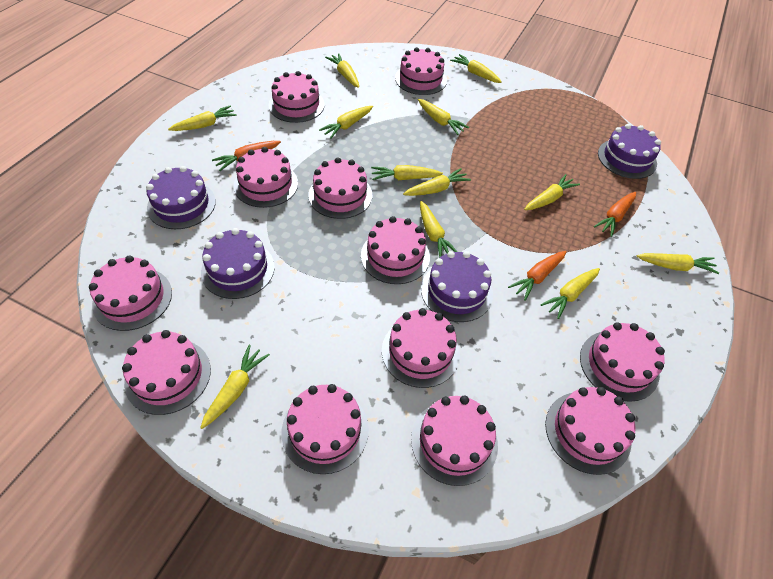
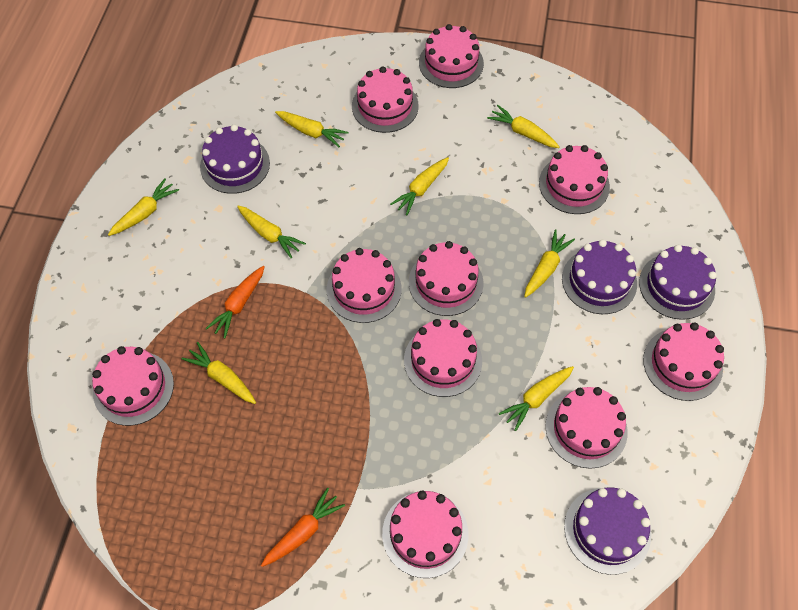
orange carrot: 3 -> 2
pink cake: 12 -> 10
yellow carrot: 12 -> 8

